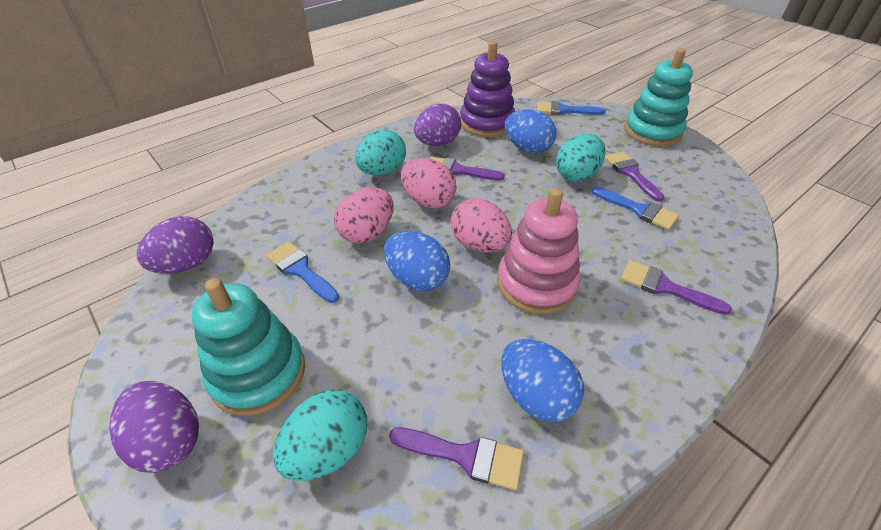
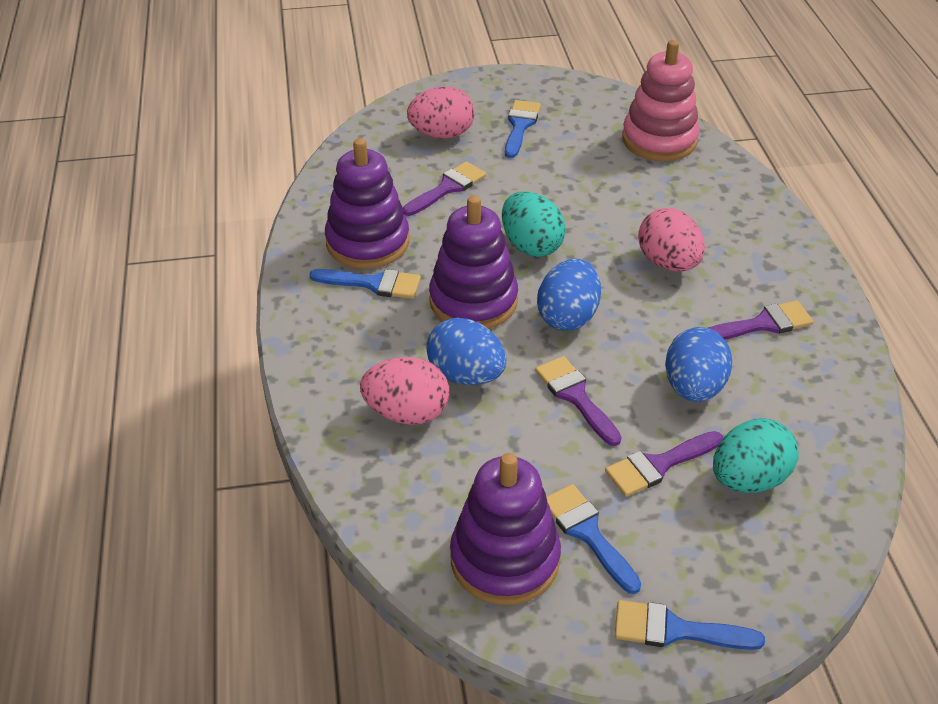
blue brush: 3 -> 4
purple egg: 3 -> 0
purple stacking toy: 1 -> 3
turquoise egg: 3 -> 2
turquoise stacking toy: 2 -> 0

